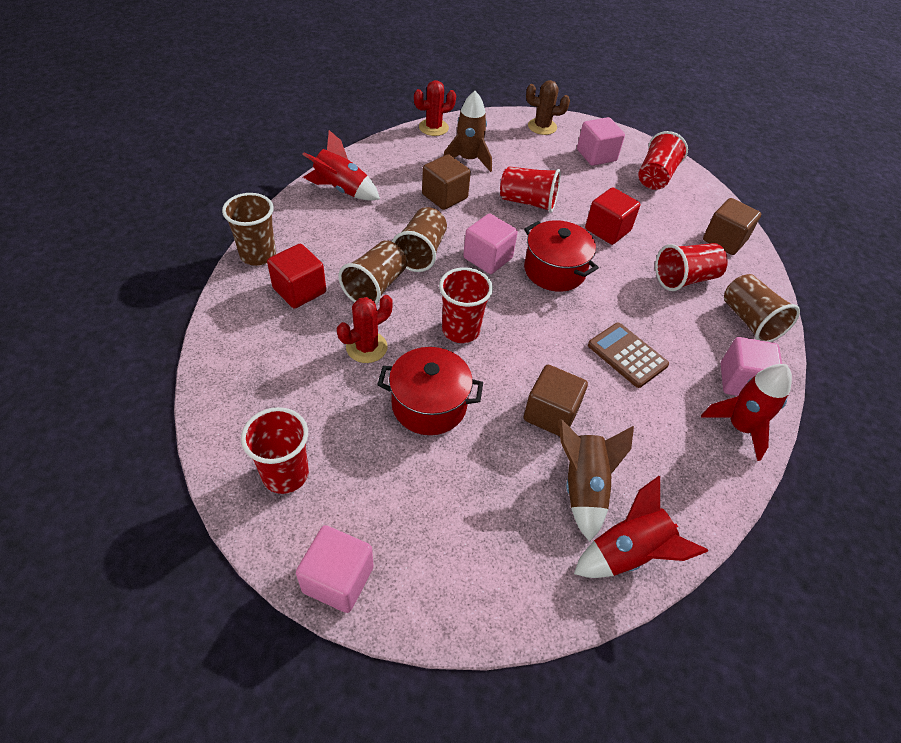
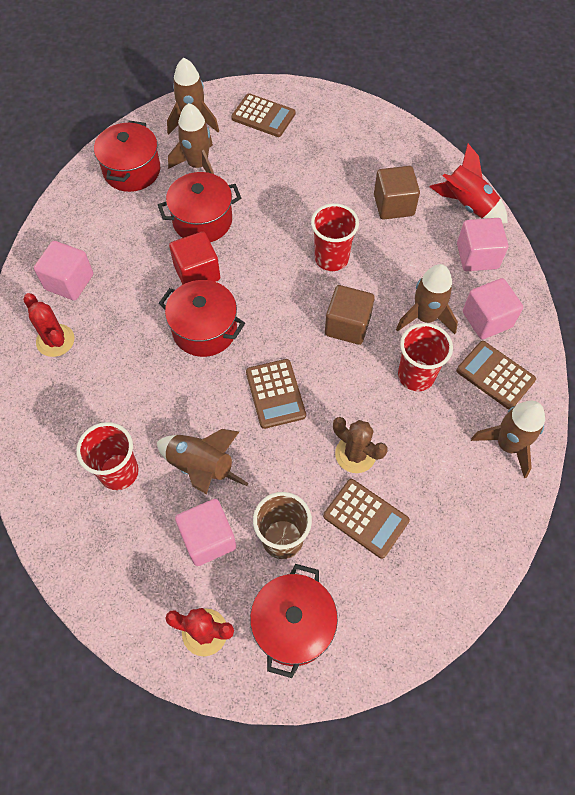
brown calculator: 1 -> 4
brown cube: 3 -> 2
brown cup: 4 -> 1
brown rocket: 2 -> 5
red cube: 2 -> 1
red cup: 5 -> 3
red pot: 2 -> 4
red rocket: 3 -> 1

